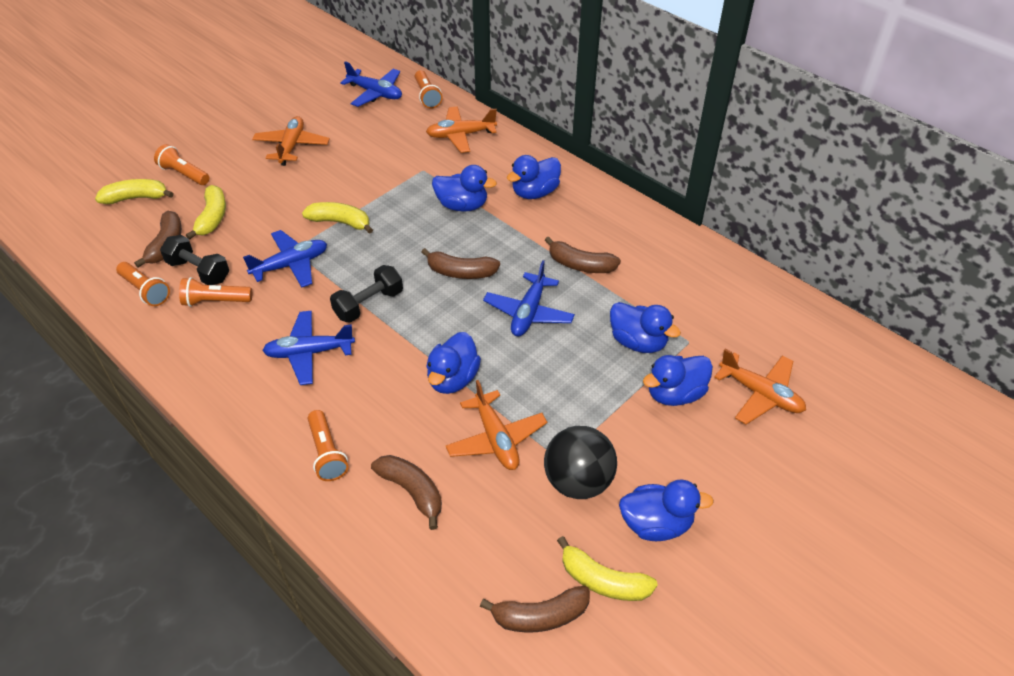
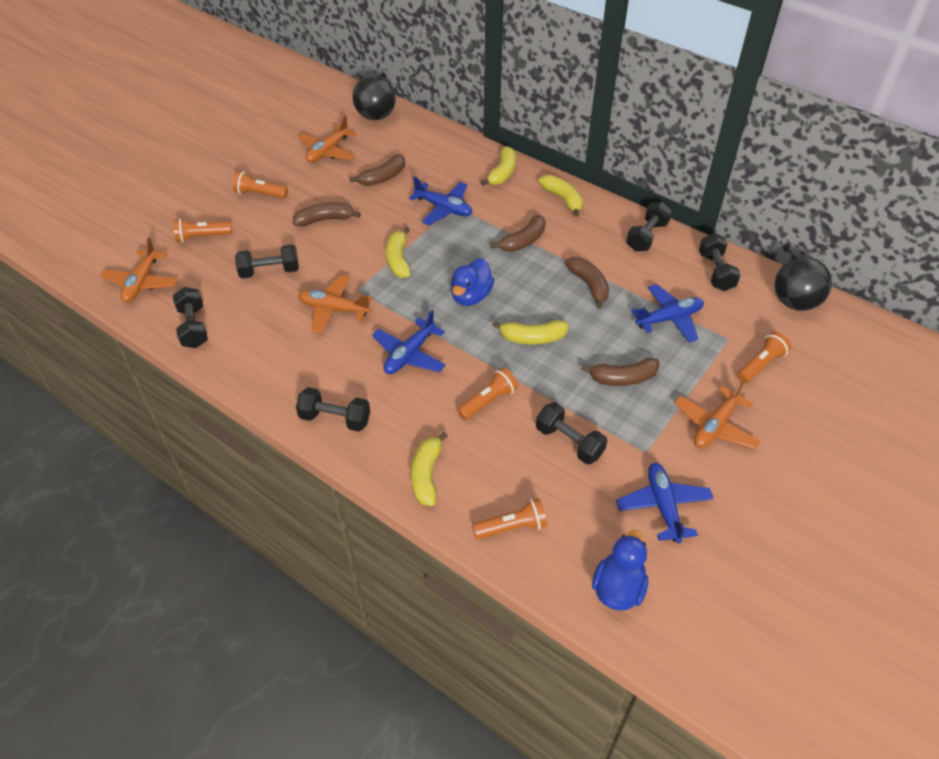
black ball: 1 -> 2
black dumbbell: 2 -> 6
blue duck: 6 -> 2
yellow banana: 4 -> 5

